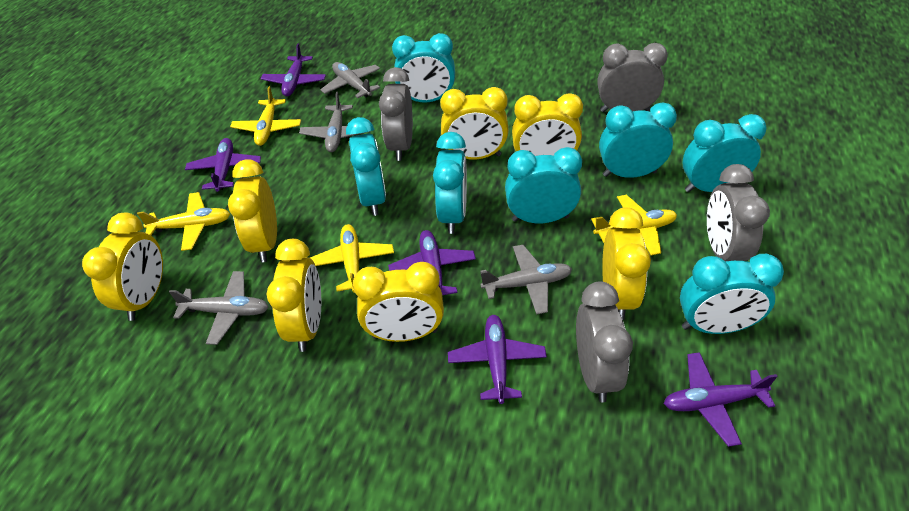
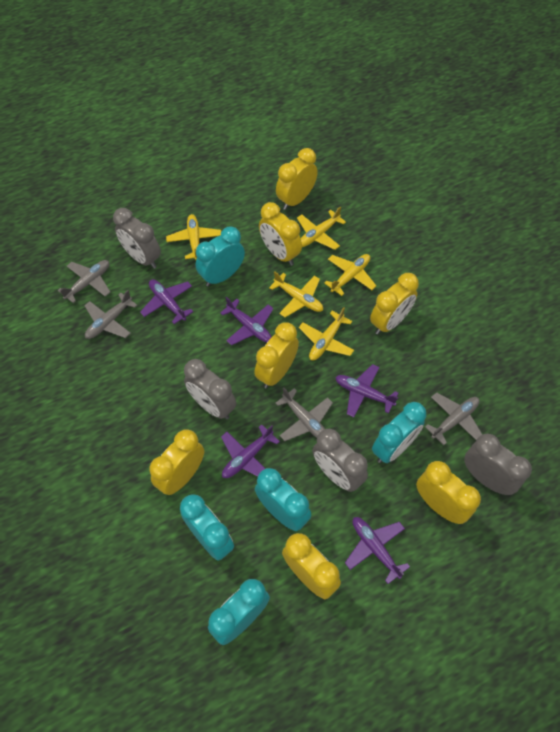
turquoise clock: 7 -> 5
yellow plane: 4 -> 5

